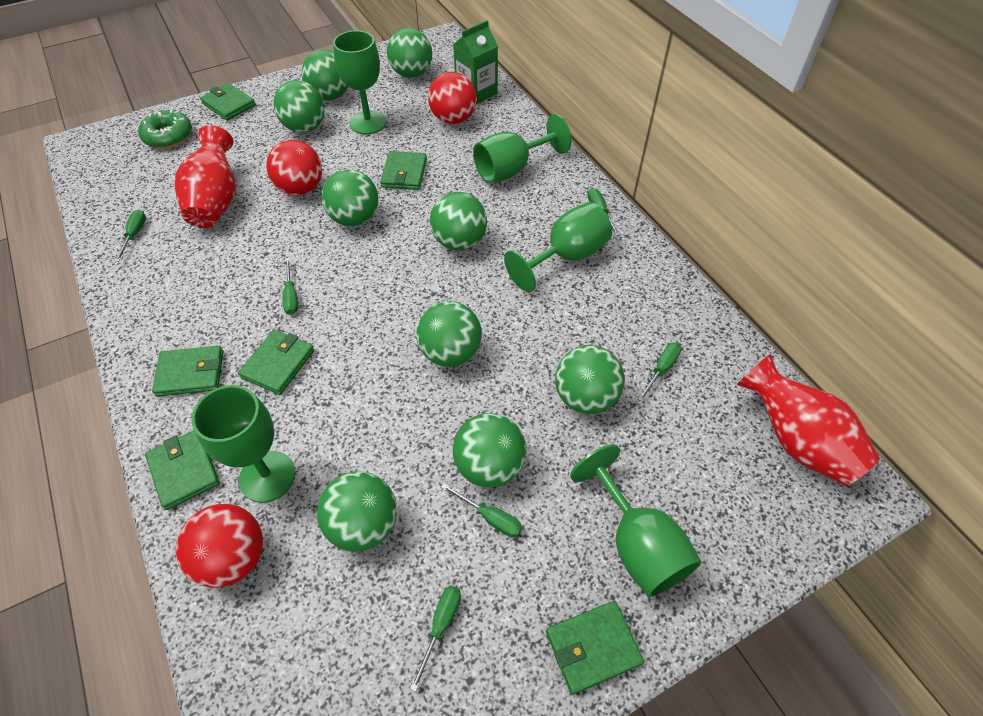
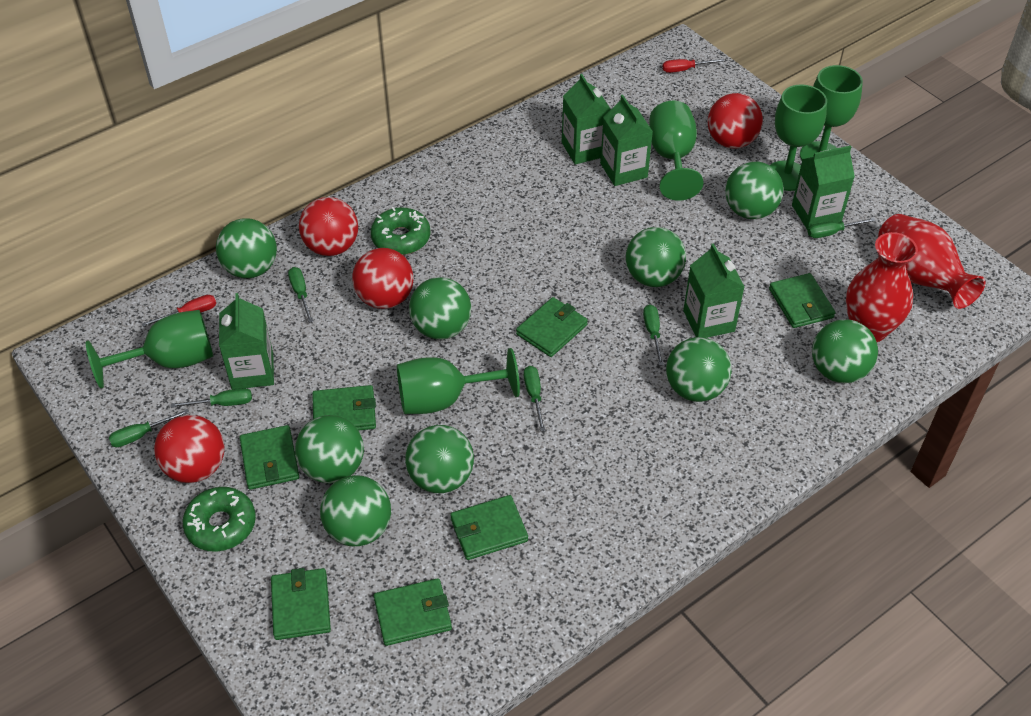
green carton: 1 -> 5
green donut: 1 -> 2
green wallet: 6 -> 7
red ball: 3 -> 4
red screwdriver: 0 -> 2

